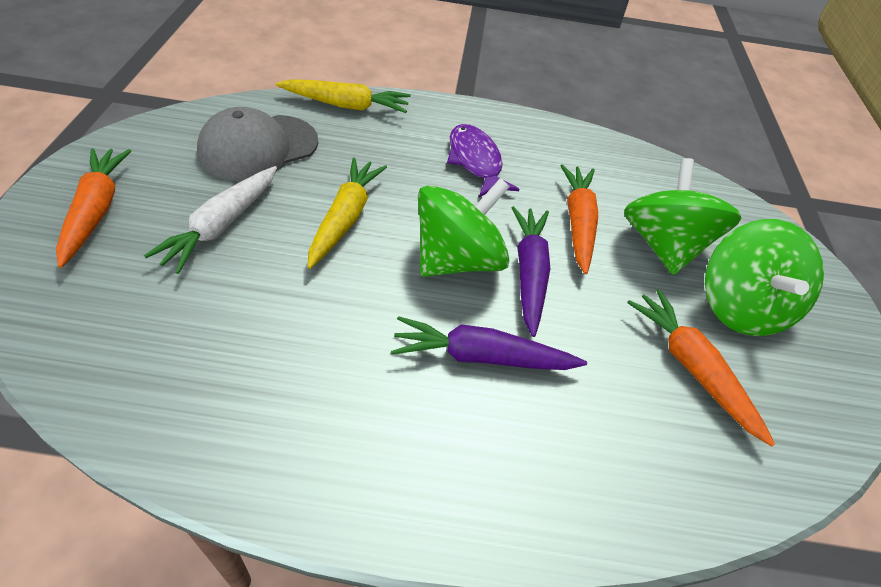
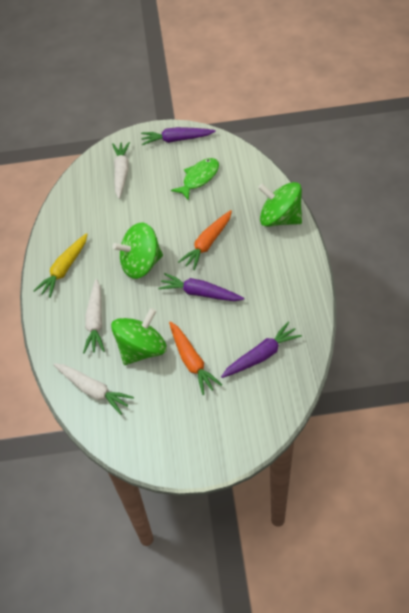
green fish: 0 -> 1
grey cap: 1 -> 0
orange carrot: 3 -> 2
purple carrot: 2 -> 3
purple fish: 1 -> 0
white carrot: 1 -> 3
yellow carrot: 2 -> 1

